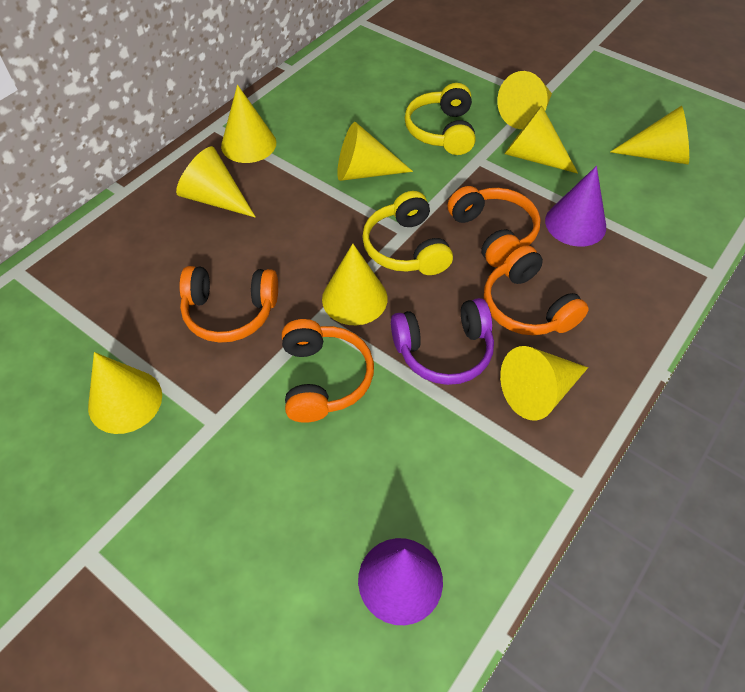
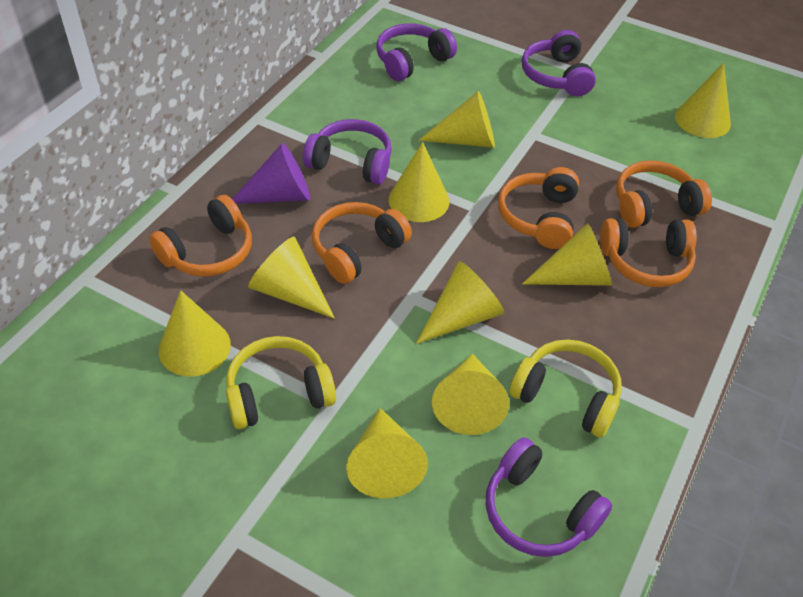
orange headphones: 4 -> 5
purple cone: 2 -> 1
purple headphones: 1 -> 4

